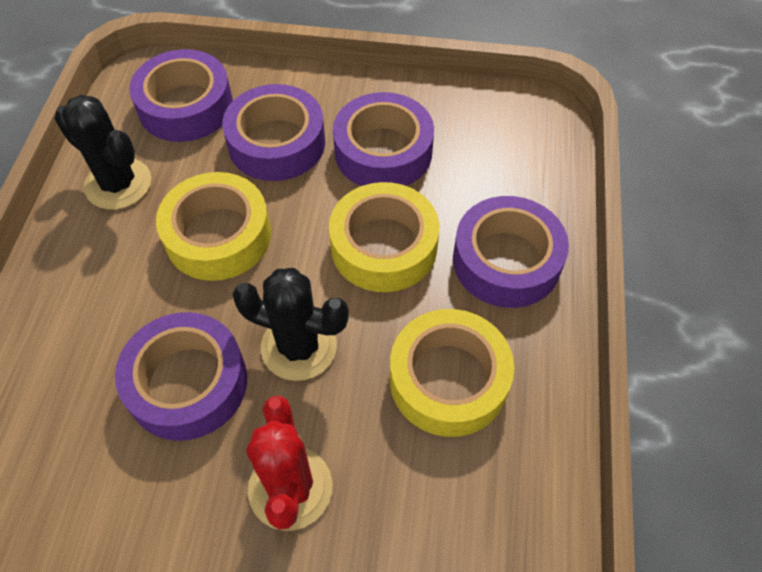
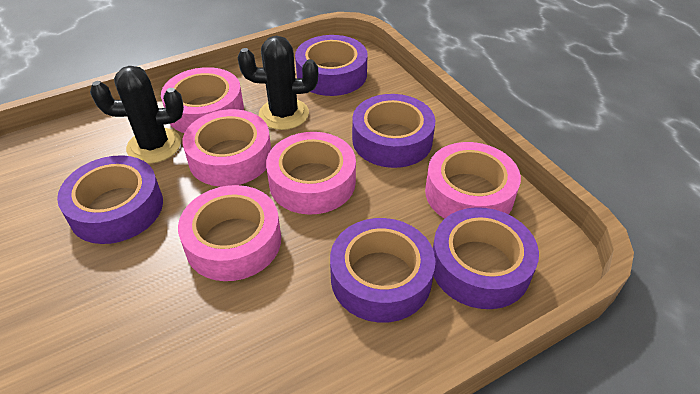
pink tape: 0 -> 5
red cactus: 1 -> 0
yellow tape: 3 -> 0

